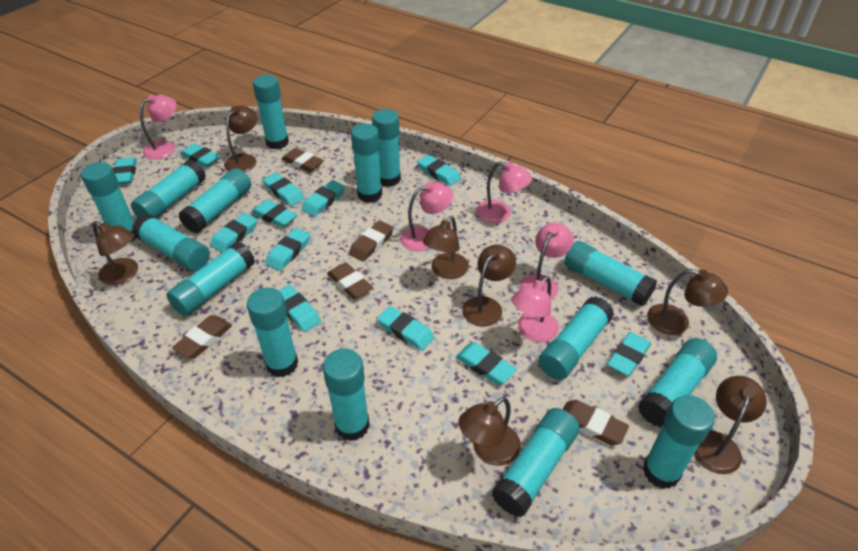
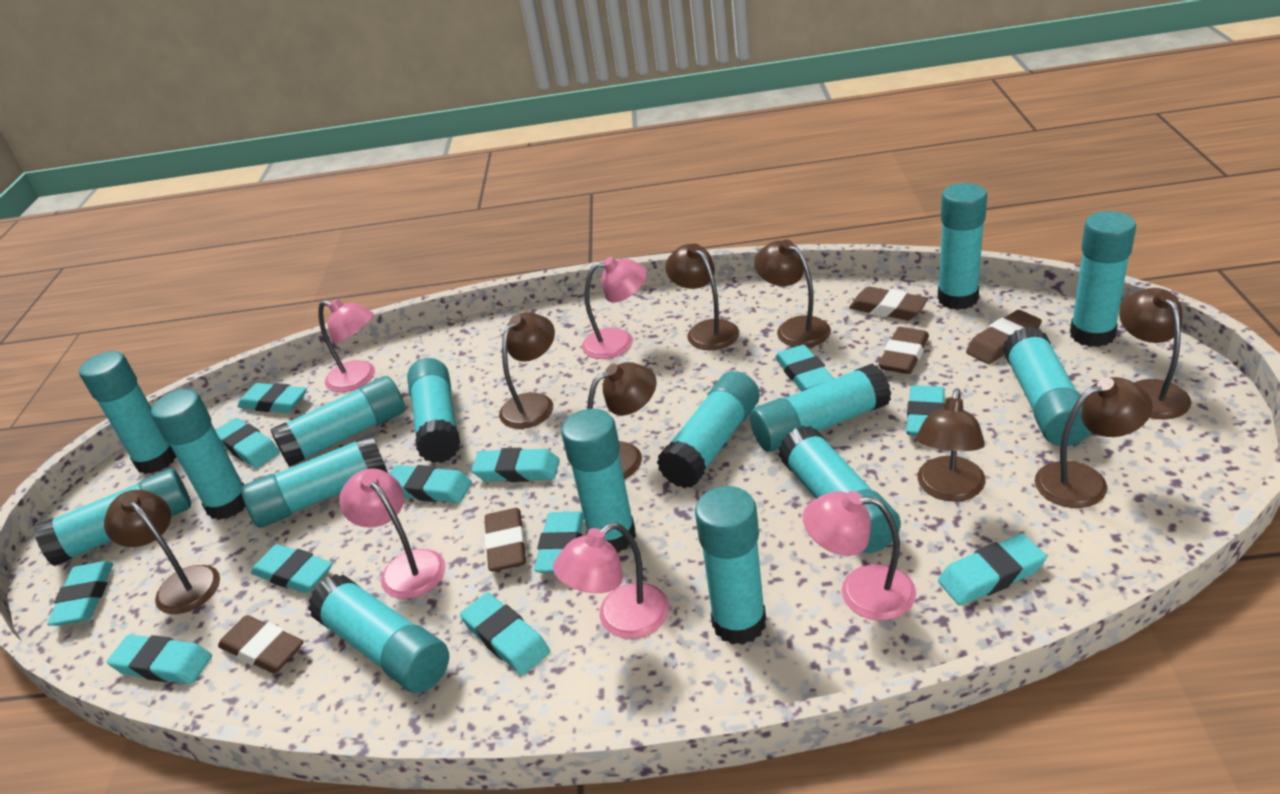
brown lamp: 7 -> 8

